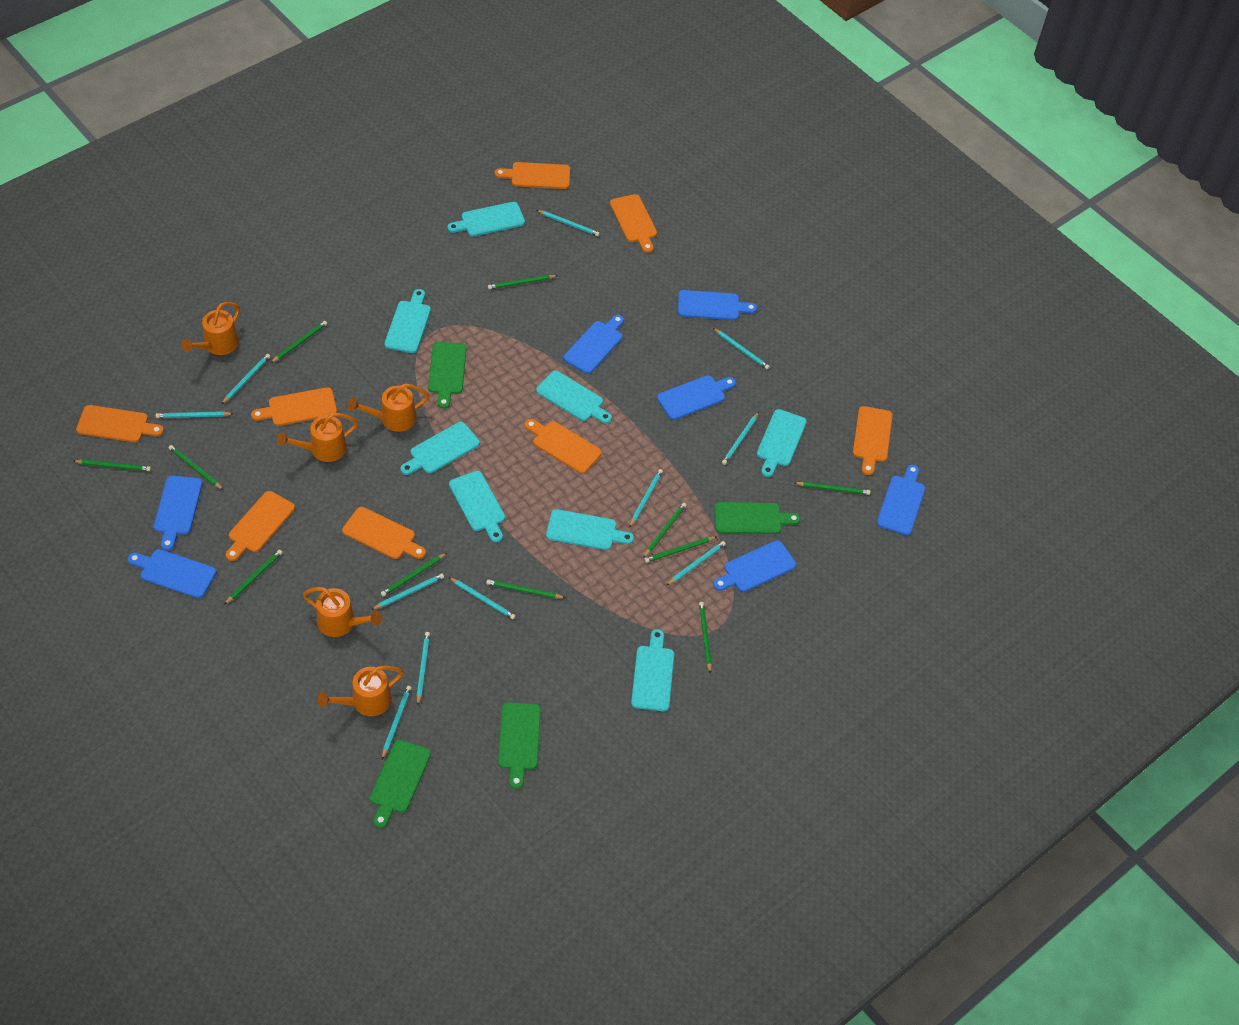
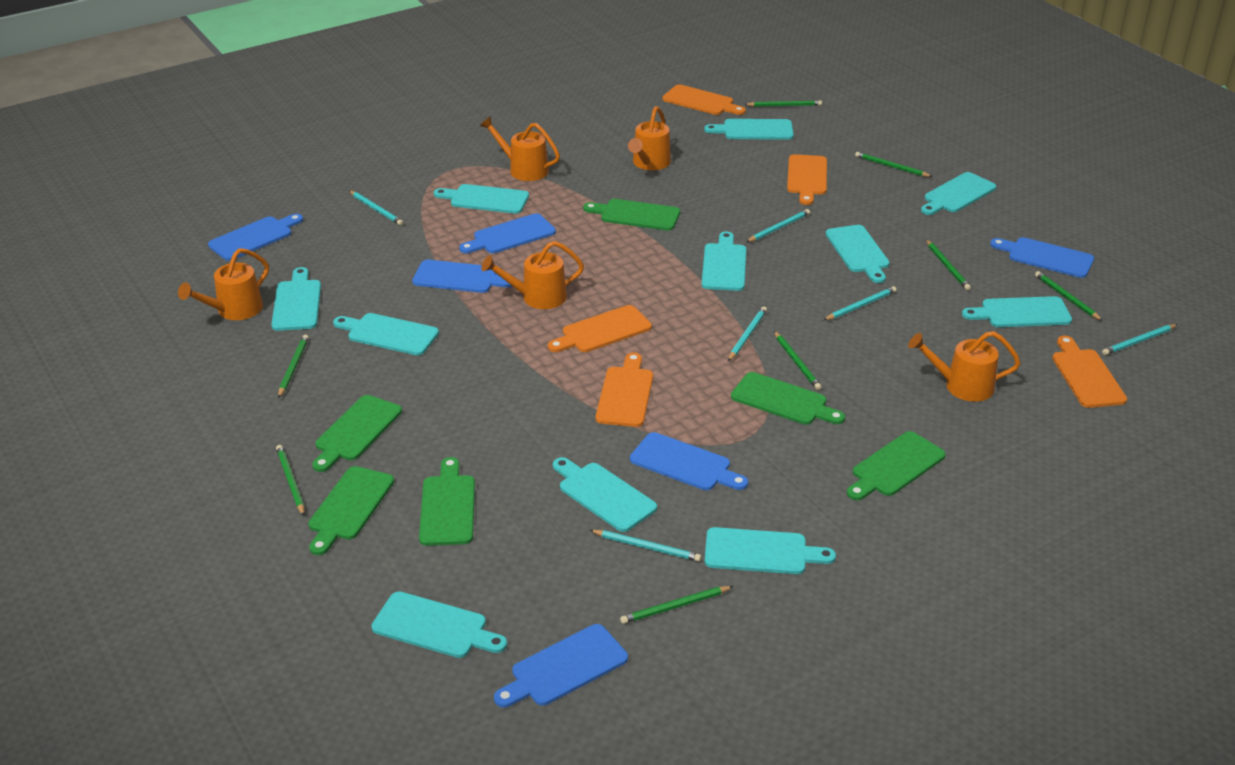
blue cutting board: 7 -> 6
green cutting board: 4 -> 6
green pencil: 11 -> 8
orange cutting board: 8 -> 5
turquoise cutting board: 8 -> 11
turquoise pencil: 11 -> 6

